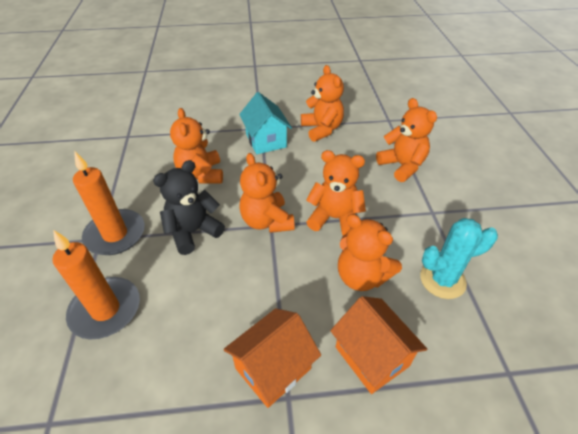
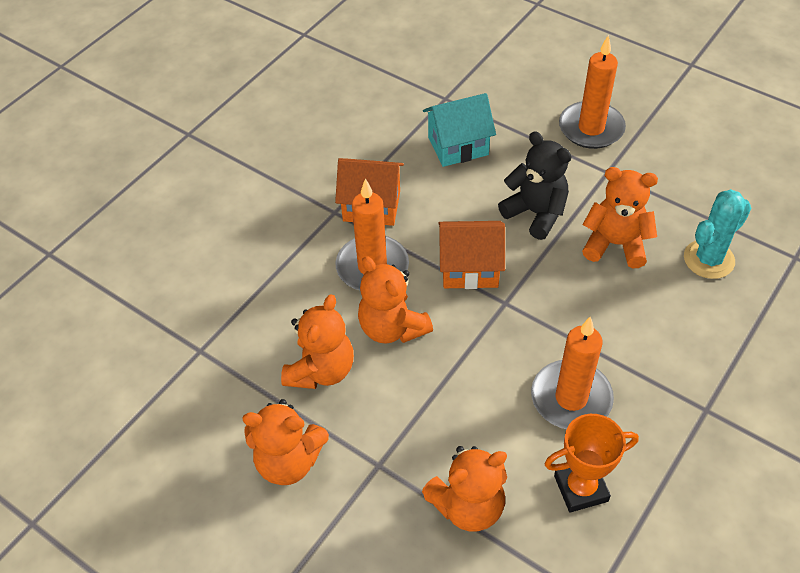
orange candle: 2 -> 3
orange teddy bear: 6 -> 5
orange trophy: 0 -> 1

